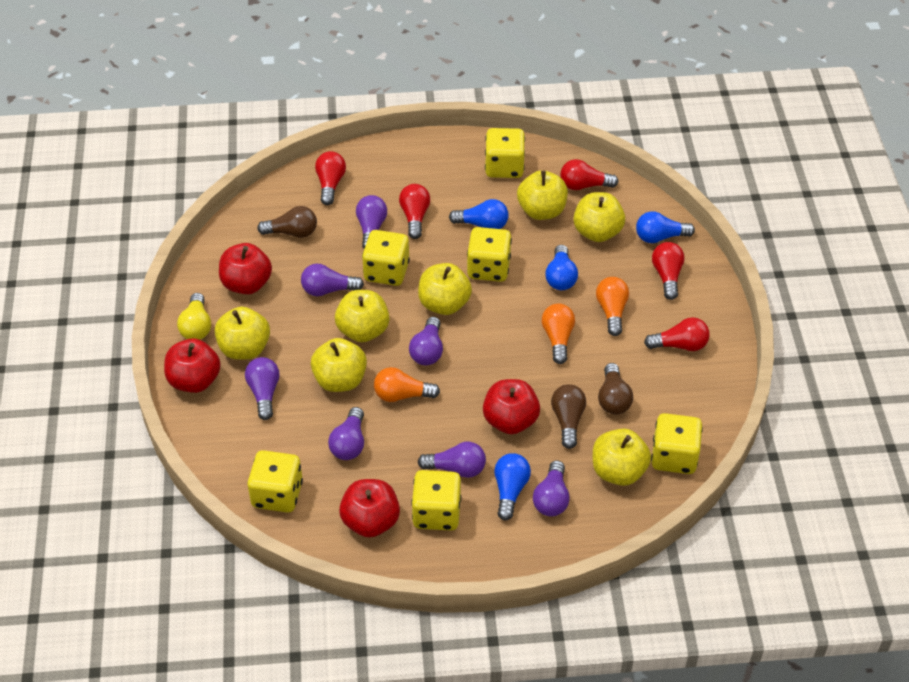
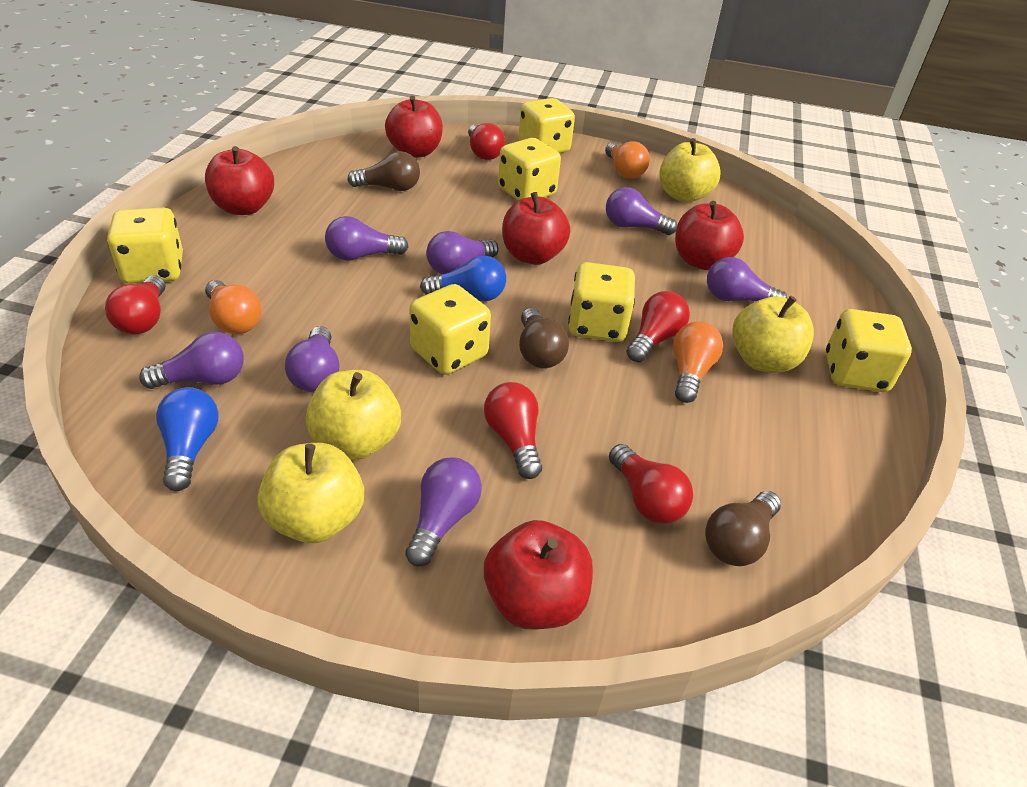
blue light bulb: 4 -> 2
red apple: 4 -> 5
yellow apple: 7 -> 4
yellow light bulb: 1 -> 0

